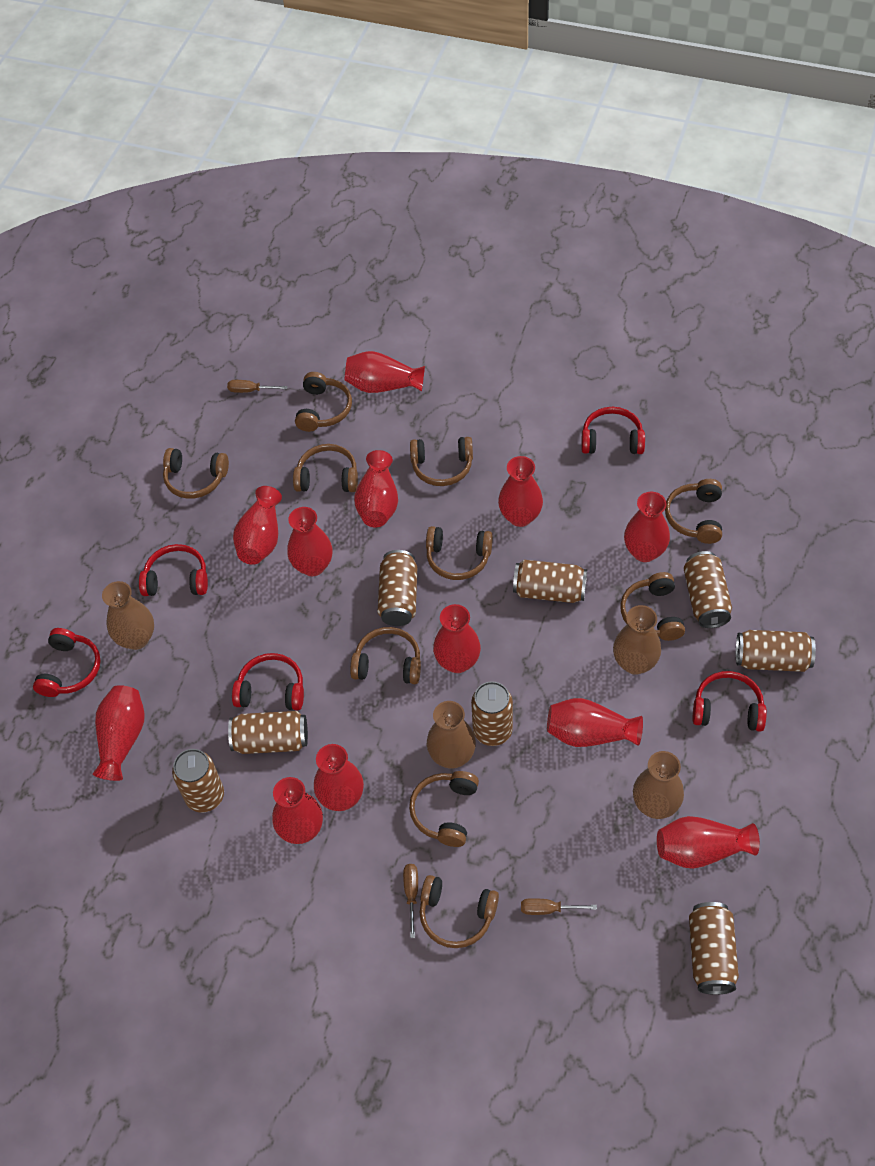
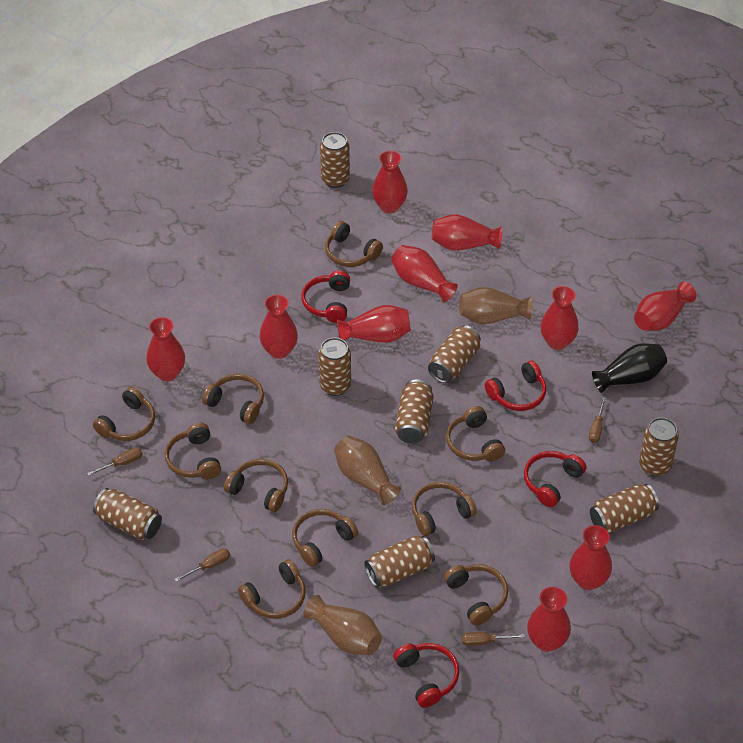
black vase: 0 -> 1
brown screwdriver: 3 -> 4
brown vase: 4 -> 3
red headphones: 5 -> 4
red vase: 12 -> 10

